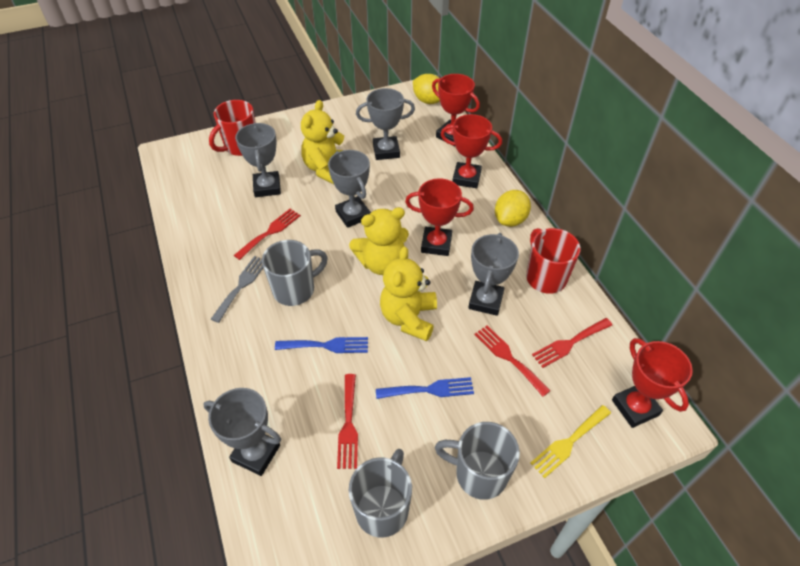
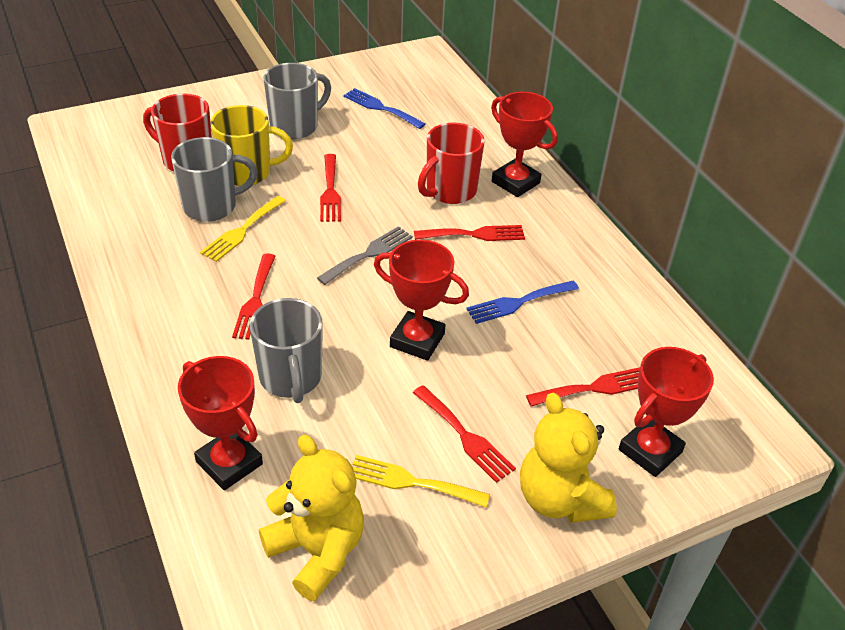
grey trophy: 5 -> 0
red fork: 4 -> 5
yellow fork: 1 -> 2
yellow lemon: 2 -> 0
yellow mug: 0 -> 1
yellow teddy bear: 3 -> 2

